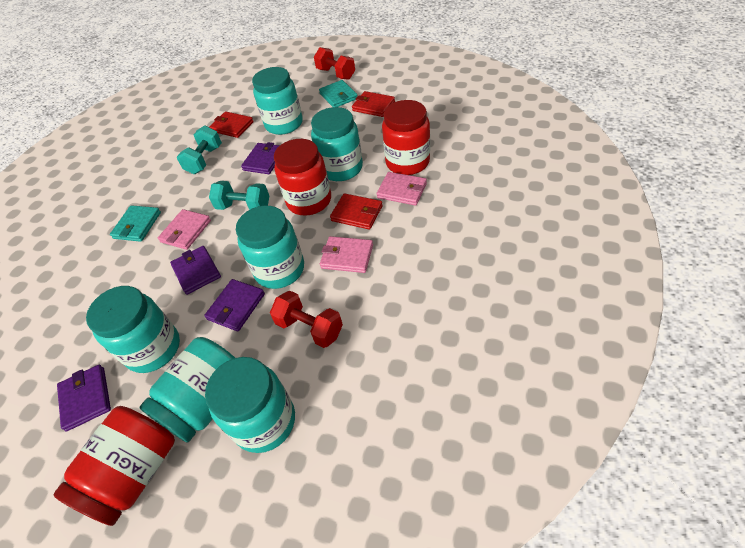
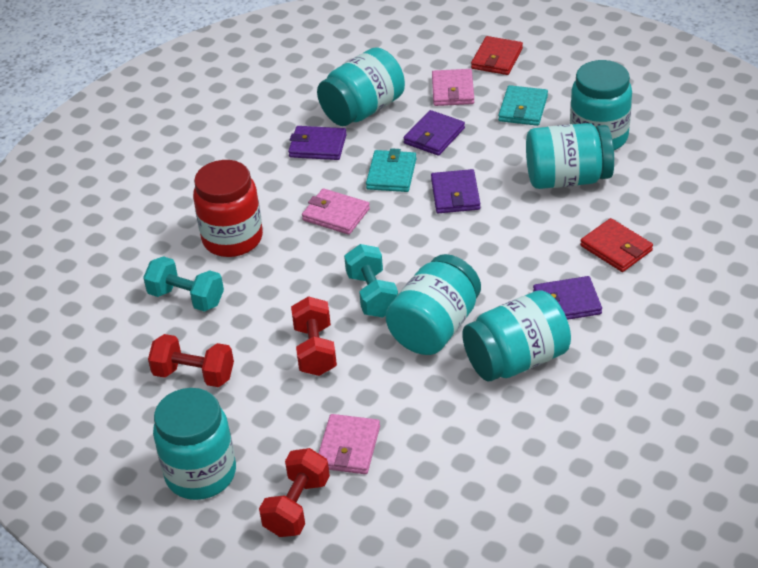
red dumbbell: 2 -> 3
red jar: 3 -> 1
red wallet: 3 -> 2

